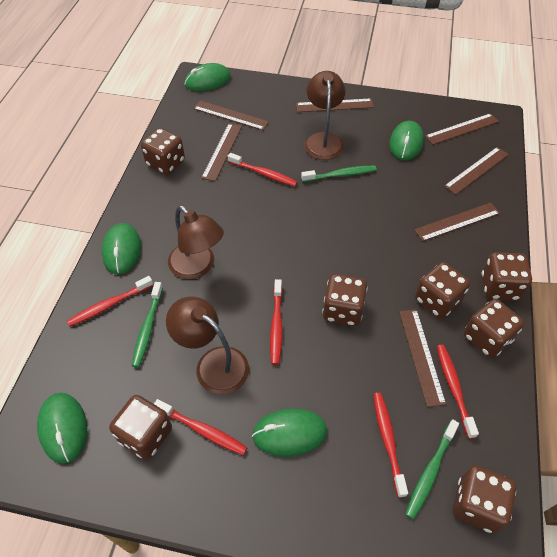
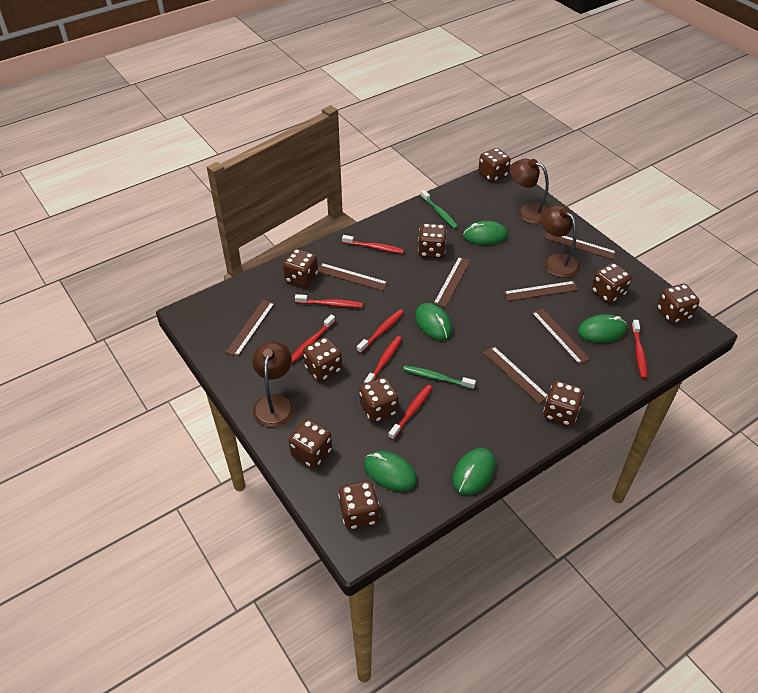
brown dice: 7 -> 10
green toothbrush: 3 -> 2
red toothbrush: 6 -> 7

